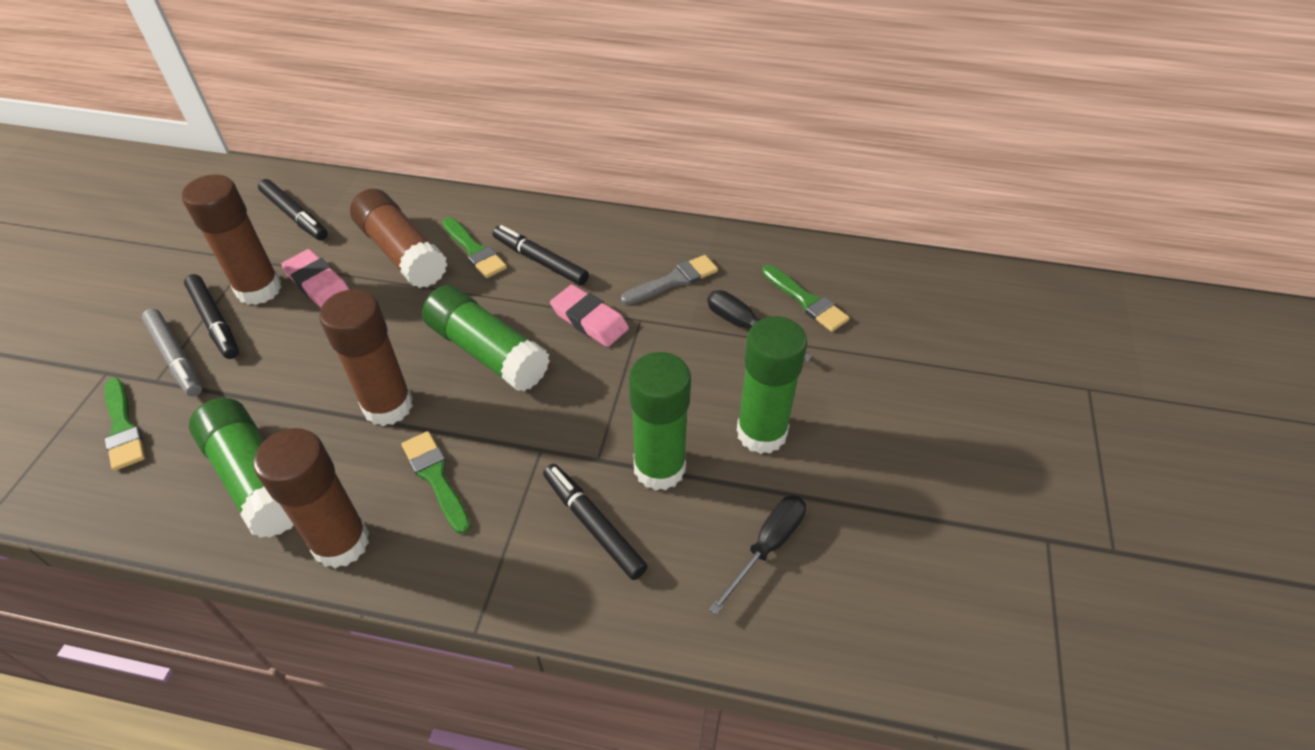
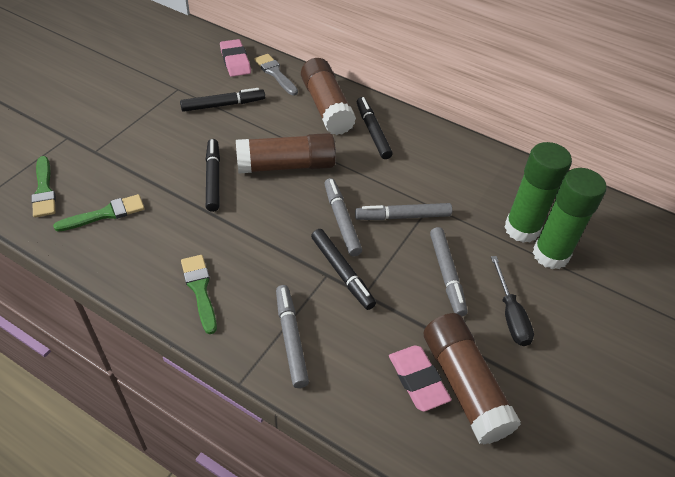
black screwdriver: 2 -> 1
brown glue stick: 4 -> 3
green brush: 4 -> 3
green glue stick: 4 -> 2
grey marker: 1 -> 4

